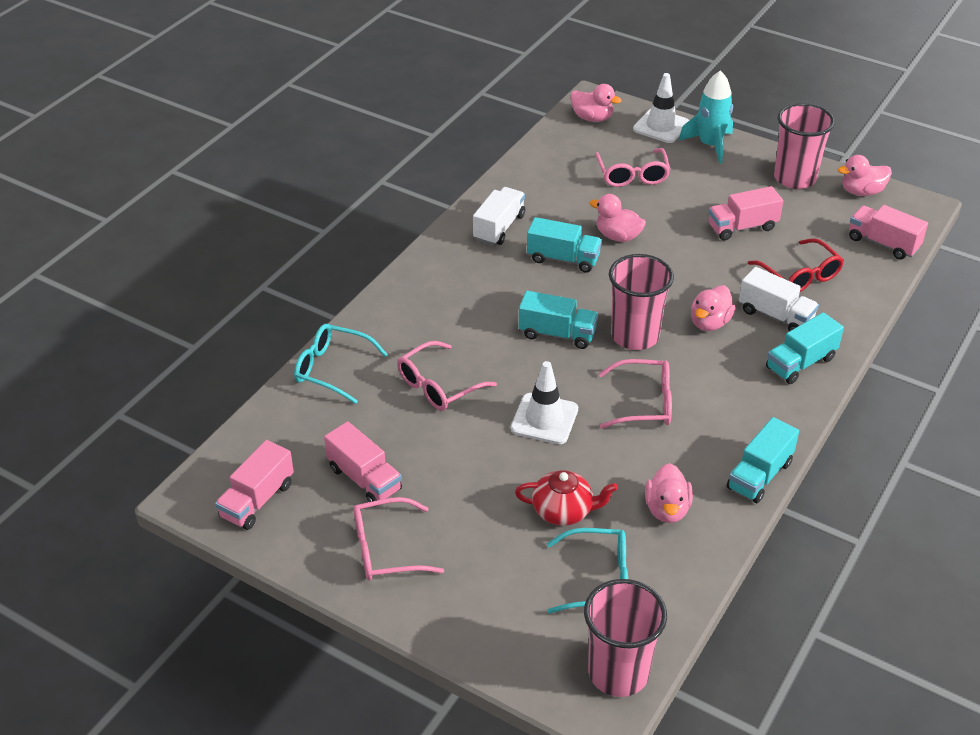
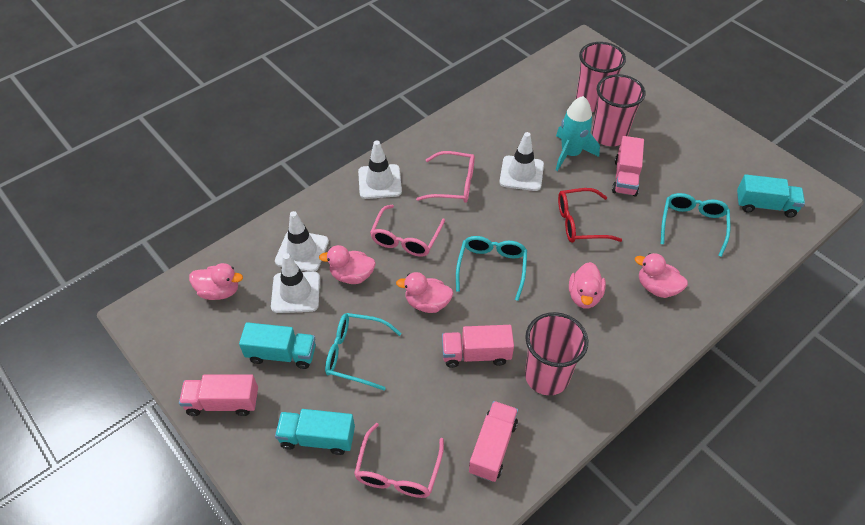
pink glasses: 4 -> 3
red teapot: 1 -> 0
turquoise glasses: 2 -> 3
turquoise truck: 4 -> 3
white traffic cone: 2 -> 4
white truck: 2 -> 0

